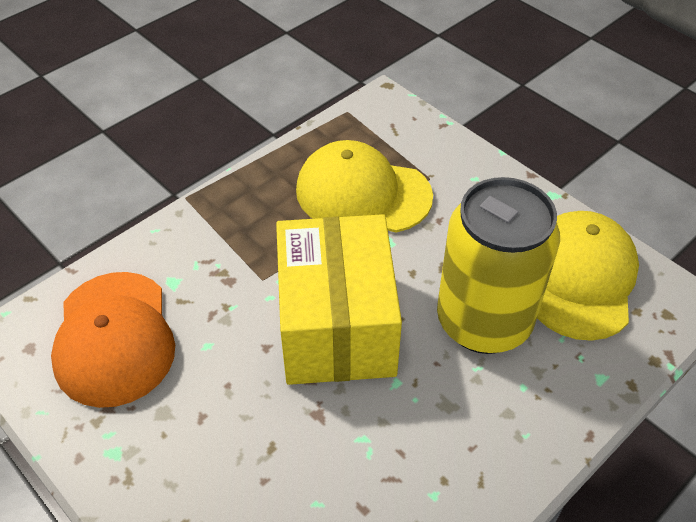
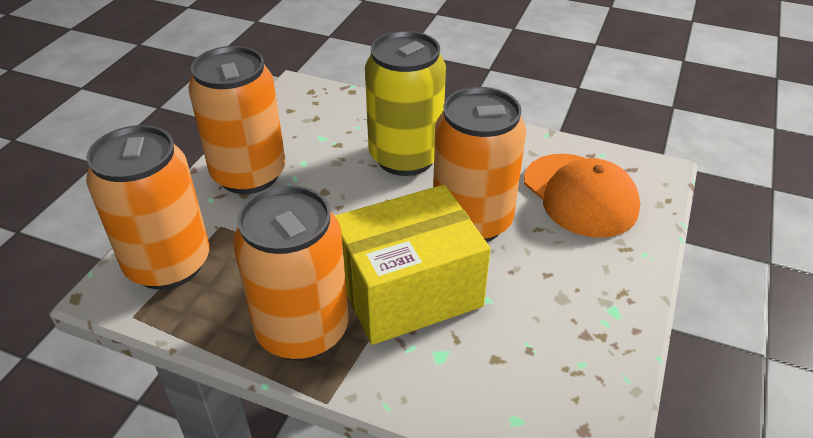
orange can: 0 -> 4
yellow cap: 2 -> 0

